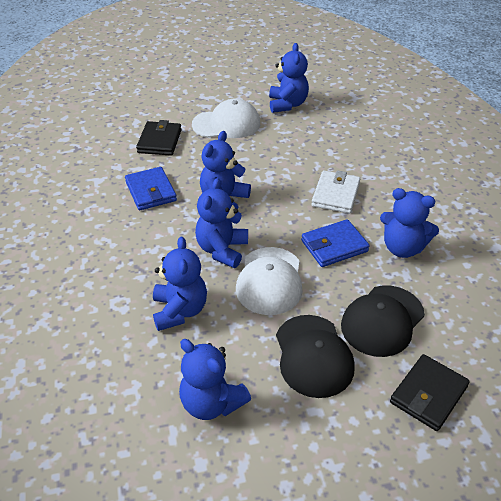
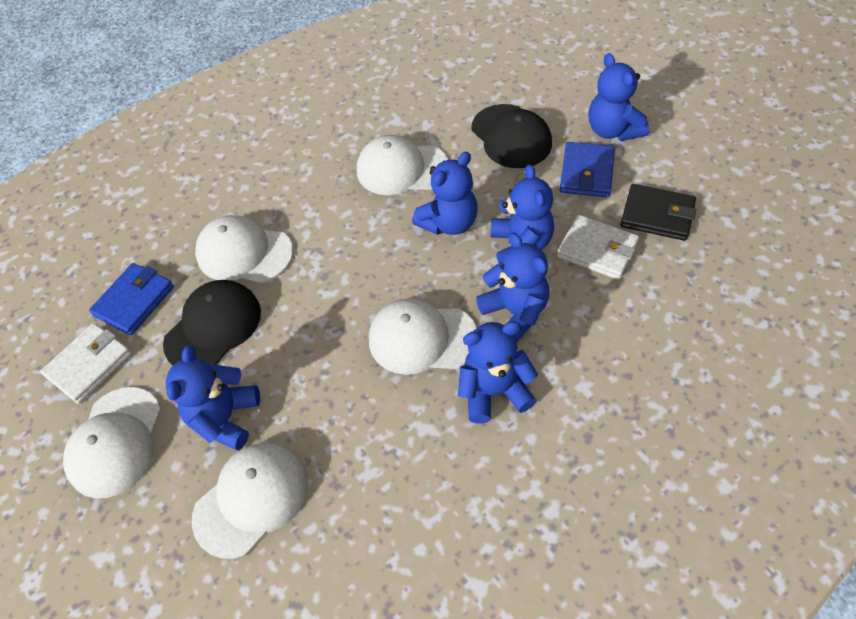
black wallet: 2 -> 1
white cap: 2 -> 5
white wallet: 1 -> 2

